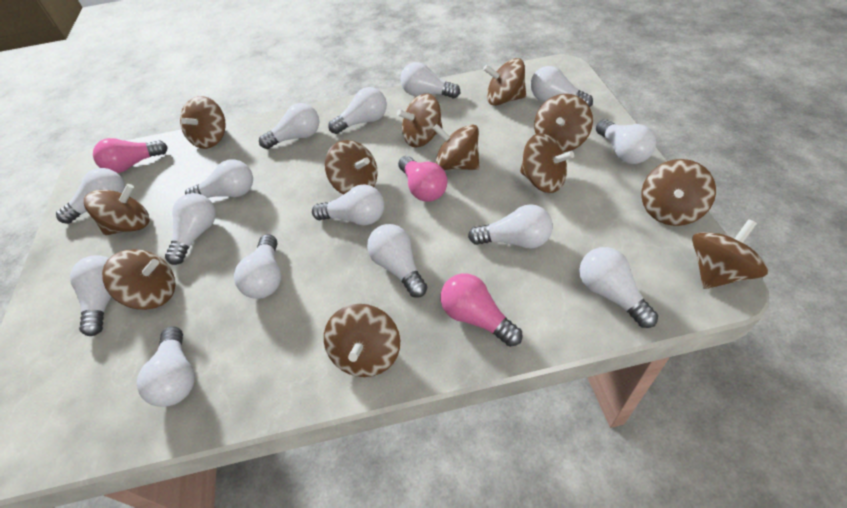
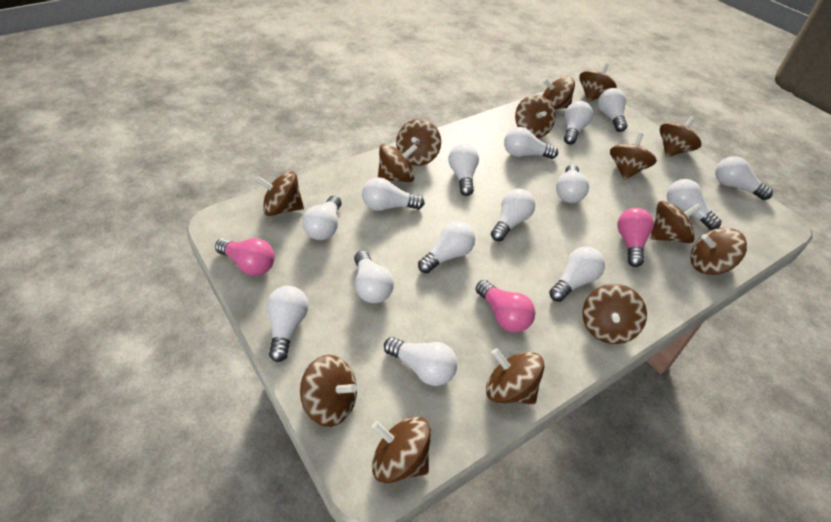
brown spinning top: 12 -> 14

